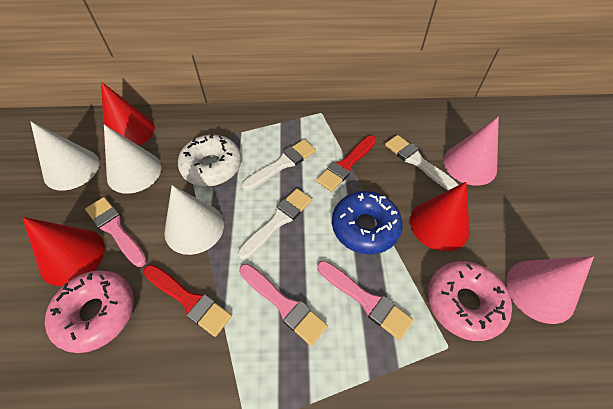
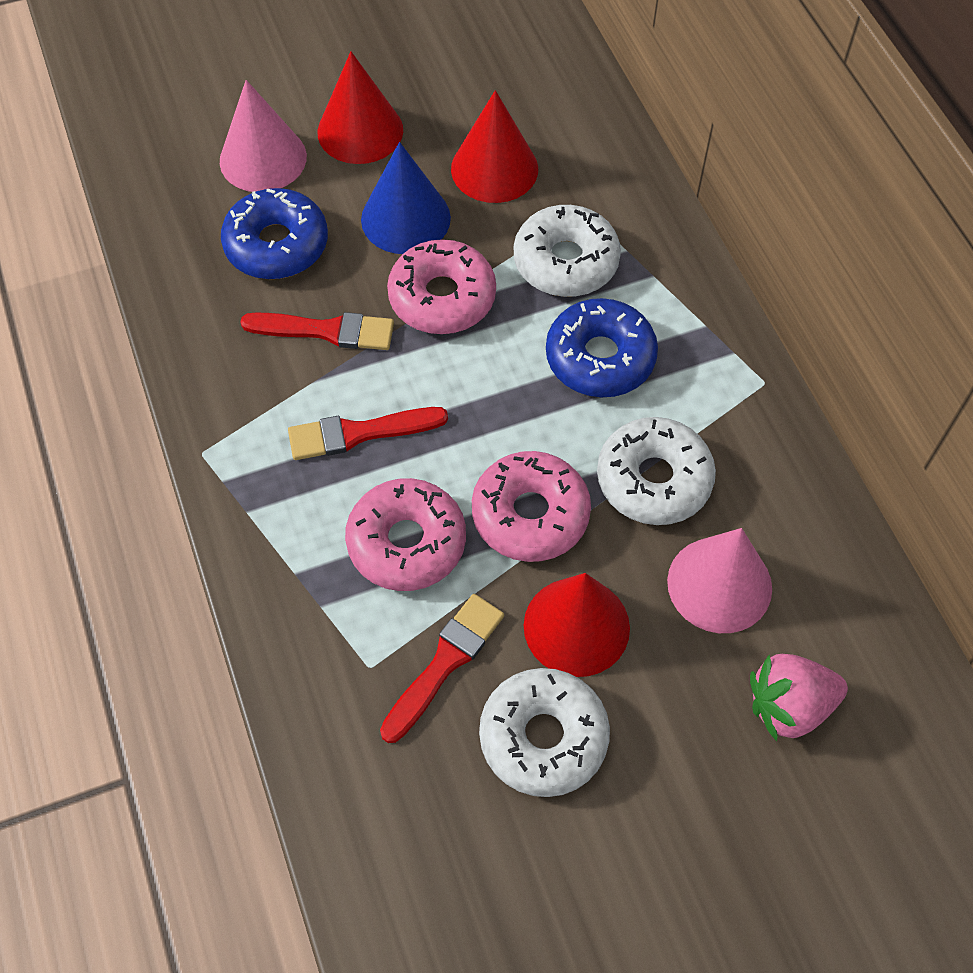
blue cone: 0 -> 1
blue donut: 1 -> 2
pink brush: 3 -> 0
pink donut: 2 -> 3
pink strawberry: 0 -> 1
red brush: 2 -> 3
white brush: 3 -> 0
white cone: 3 -> 0
white donut: 1 -> 3

